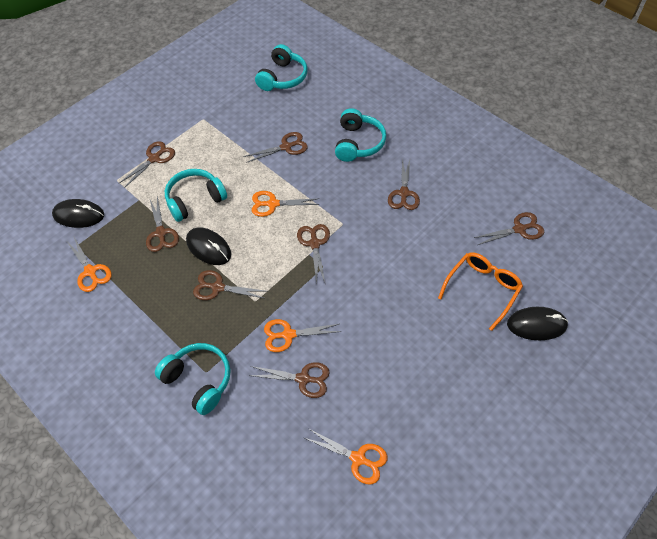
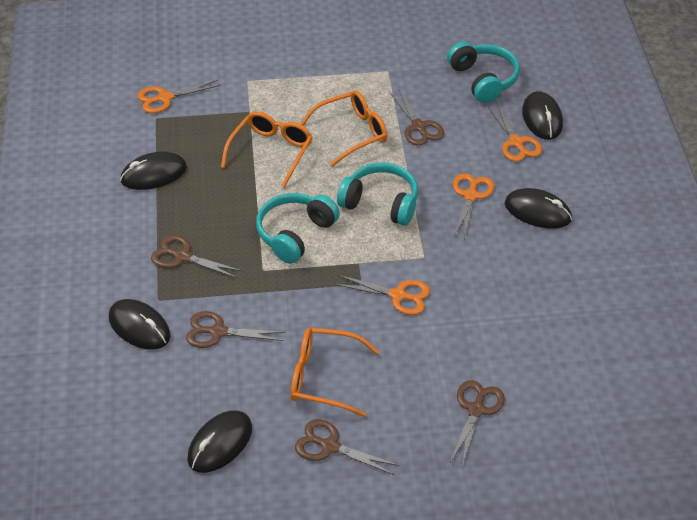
black mouse: 3 -> 5
brown scissors: 8 -> 5
orange glasses: 1 -> 3
turquoise headphones: 4 -> 3

